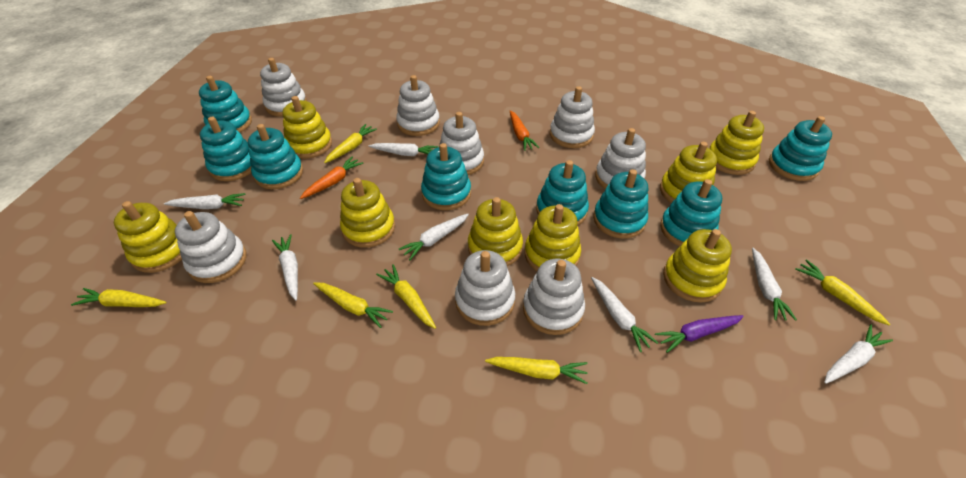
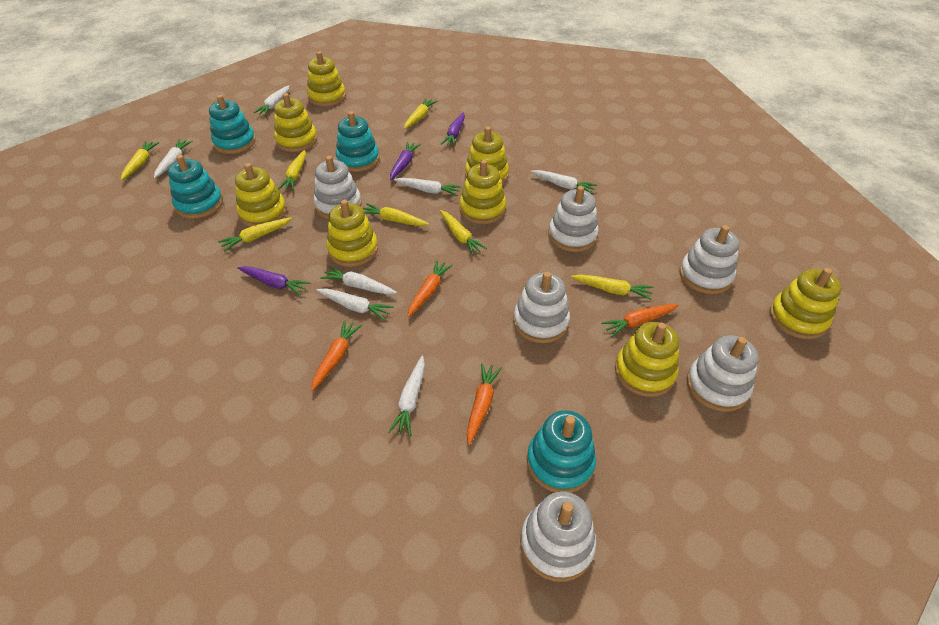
orange carrot: 2 -> 4
purple carrot: 1 -> 3
turquoise stacking toy: 8 -> 4
white stacking toy: 8 -> 6
yellow carrot: 6 -> 7

